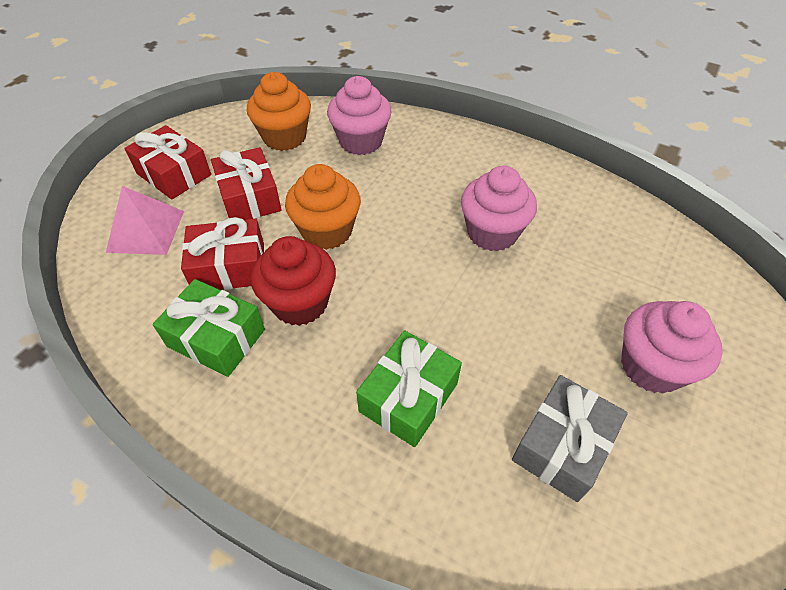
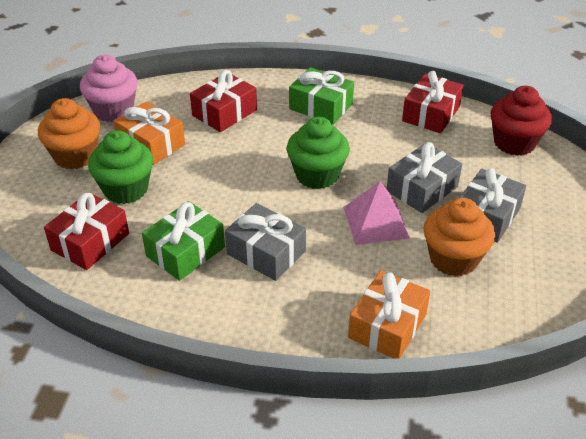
green cupcake: 0 -> 2
grey gift: 1 -> 3
orange gift: 0 -> 2
pink cupcake: 3 -> 1

